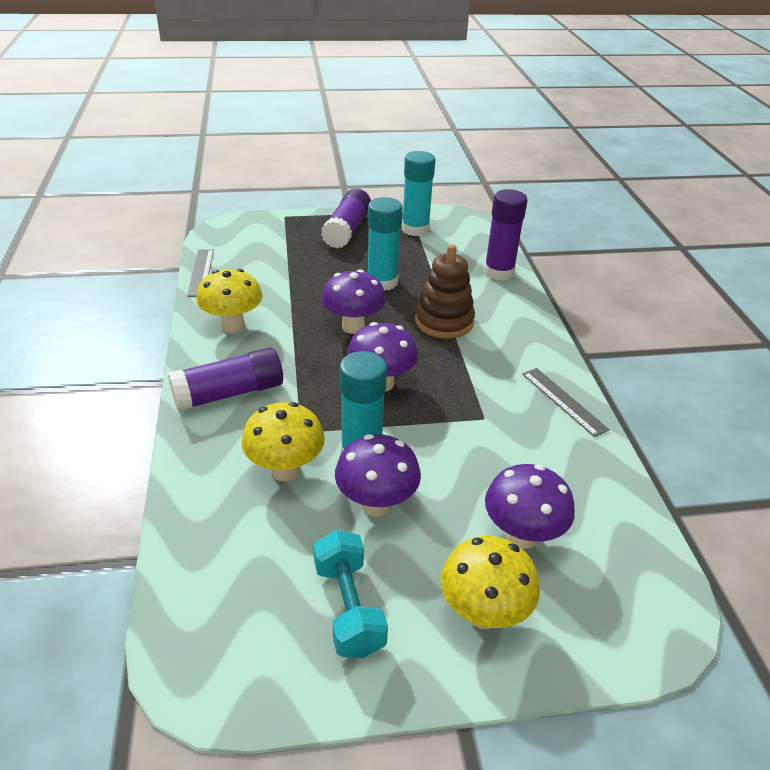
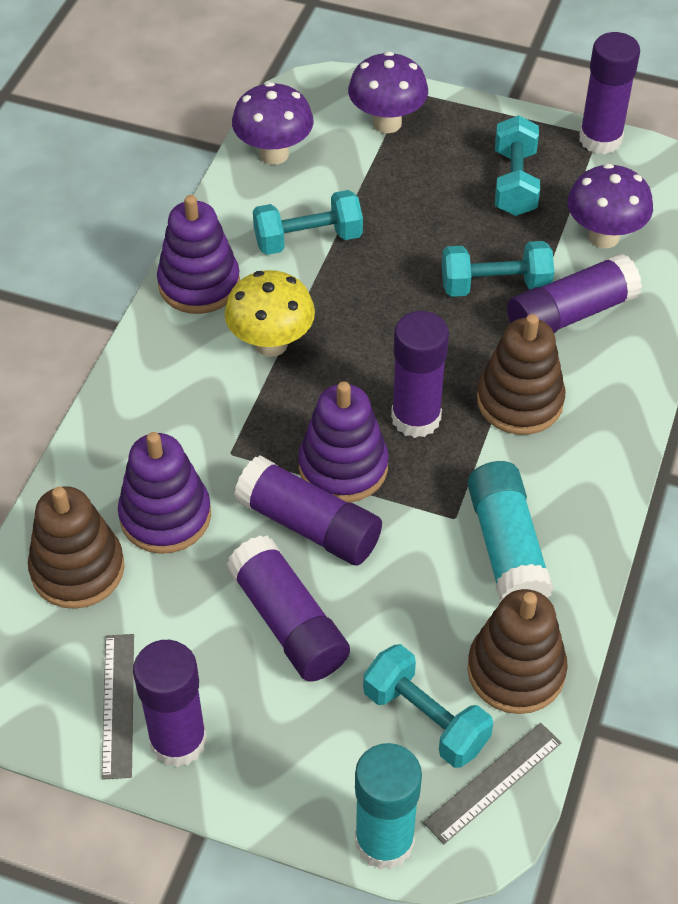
brown stacking toy: 1 -> 3
purple glue stick: 3 -> 6
purple mushroom: 4 -> 3
purple stacking toy: 0 -> 3
turquoise dumbbell: 1 -> 4
turquoise glue stick: 3 -> 2
yellow mushroom: 3 -> 1

